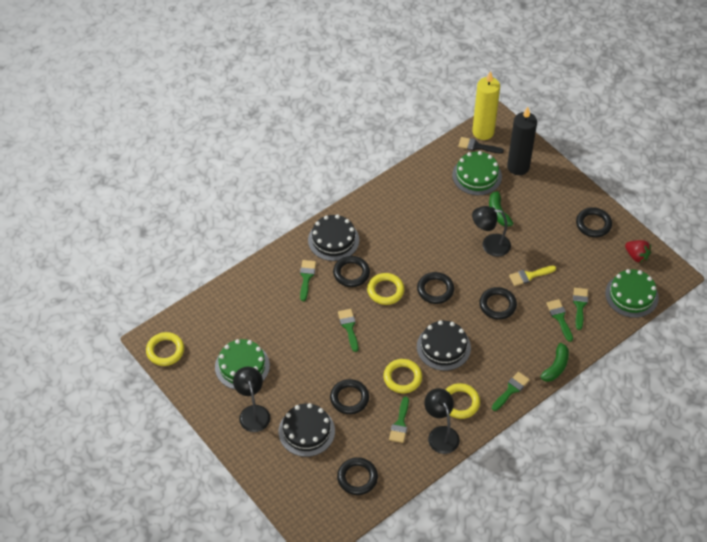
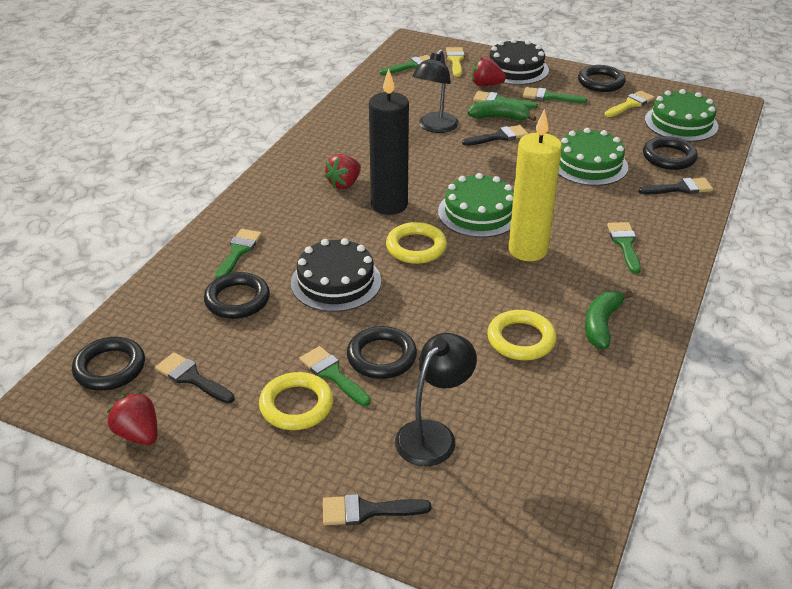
black brush: 1 -> 4
black cake: 3 -> 2
black lamp: 3 -> 2
black ring: 6 -> 5
red strawberry: 1 -> 3
yellow brush: 1 -> 2
yellow ring: 4 -> 3

